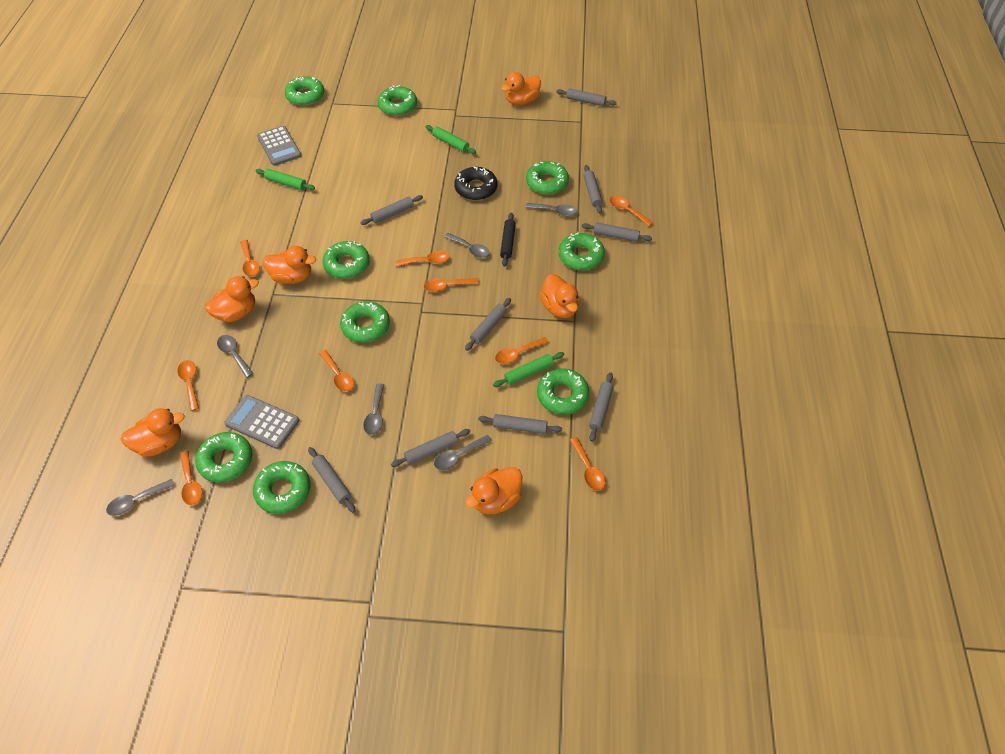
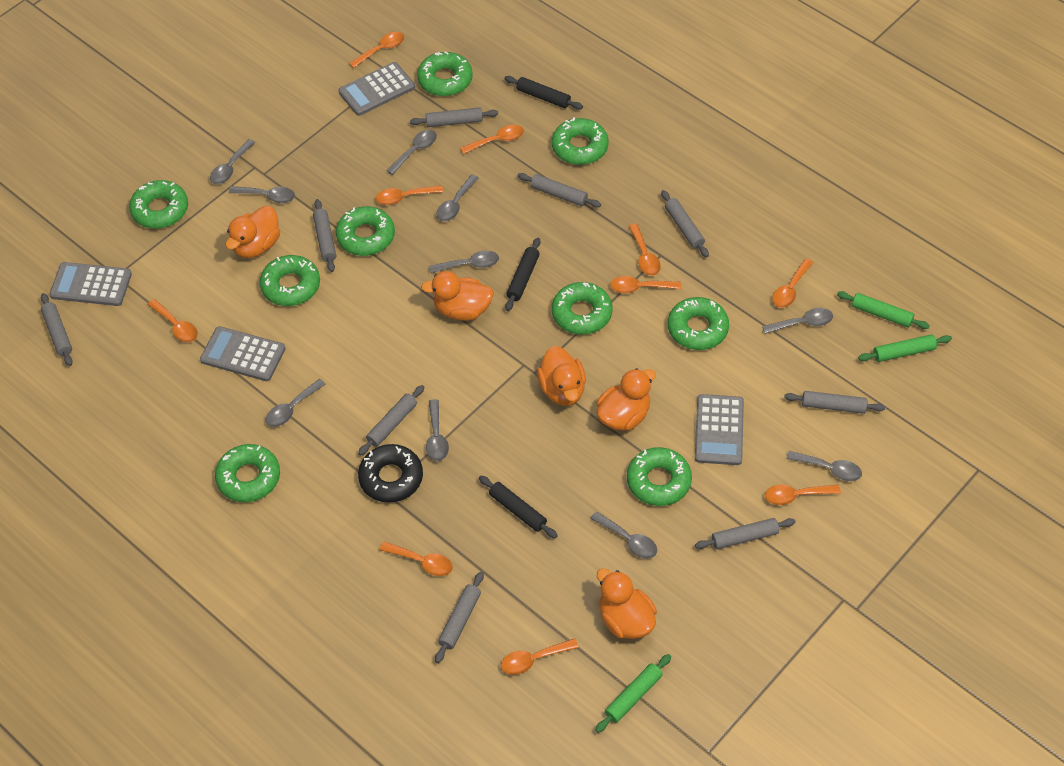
black rolling pin: 1 -> 3
grey calculator: 2 -> 4
grey spoon: 6 -> 10
orange duck: 6 -> 5
orange spoon: 9 -> 10

